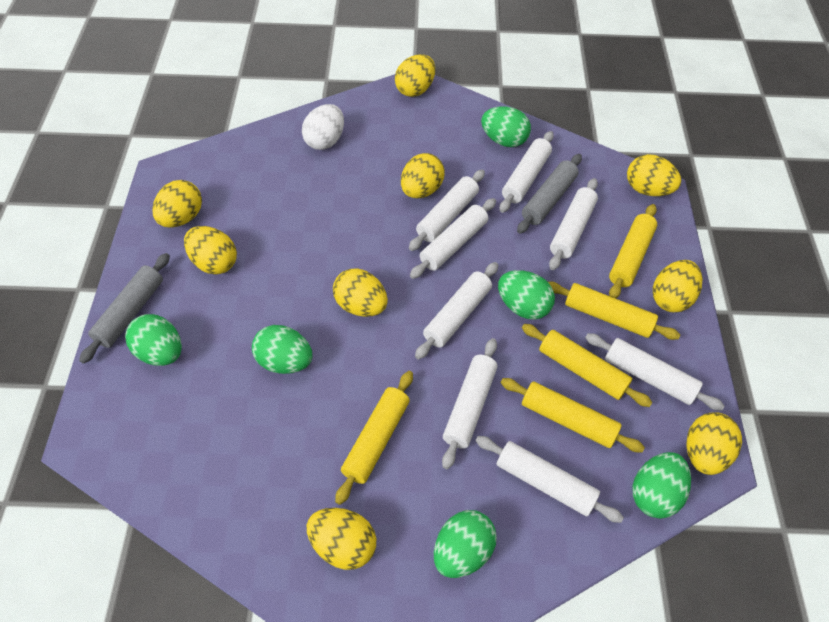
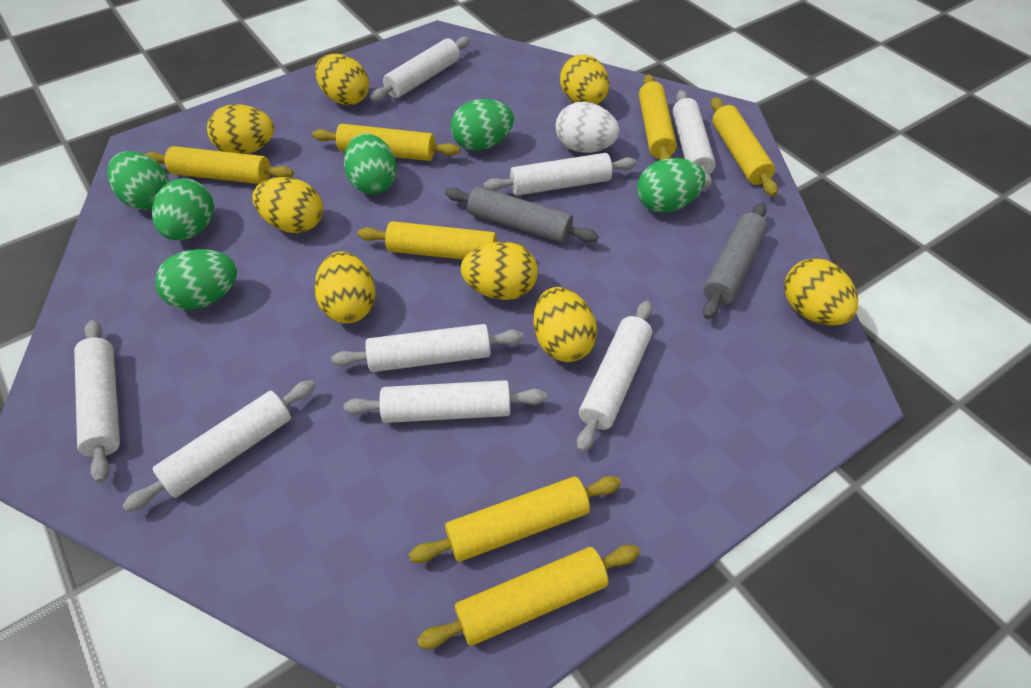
yellow egg: 9 -> 8
yellow rolling pin: 5 -> 7

